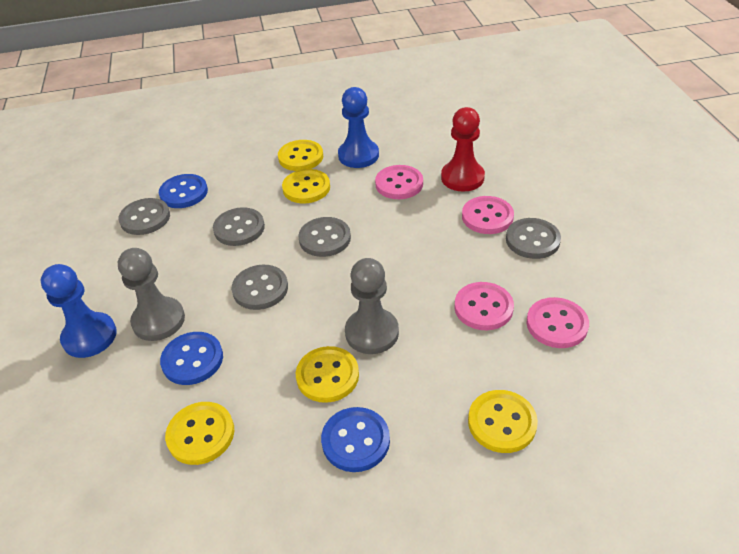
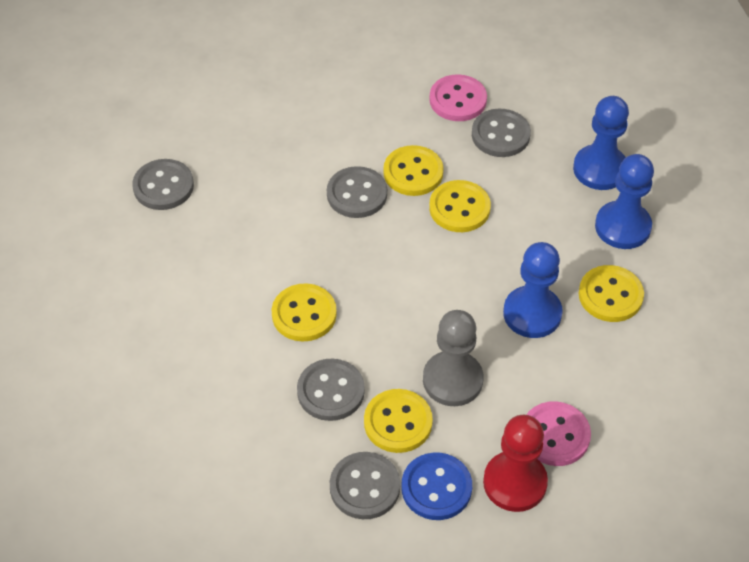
blue button: 3 -> 1
blue pawn: 2 -> 3
grey pawn: 2 -> 1
pink button: 4 -> 2

